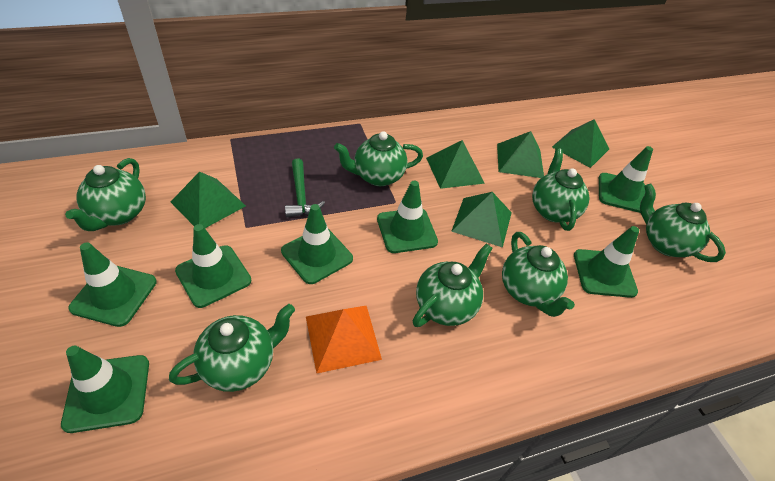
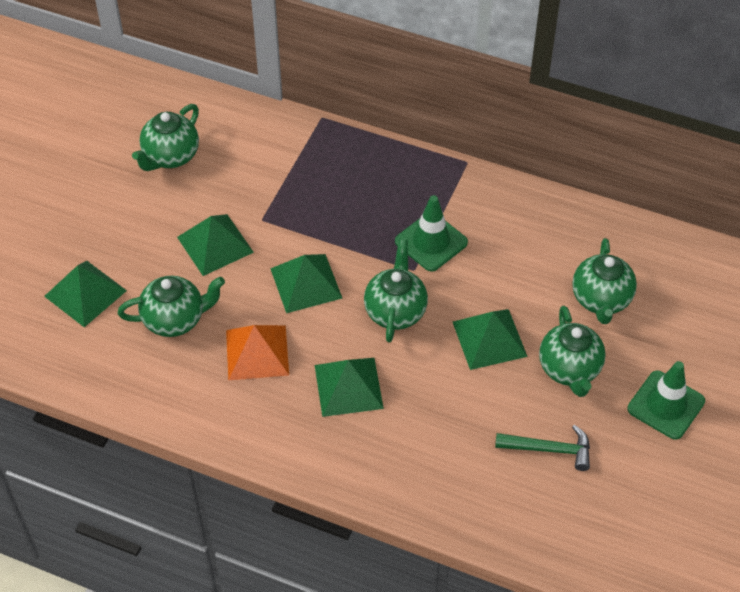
green teapot: 7 -> 5
green traffic cone: 7 -> 2

